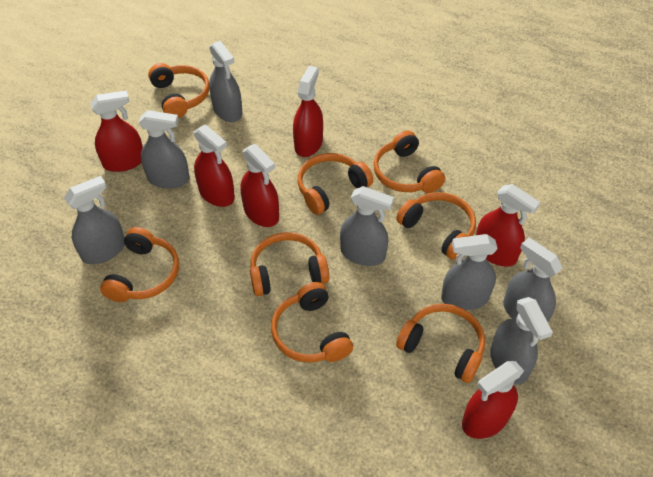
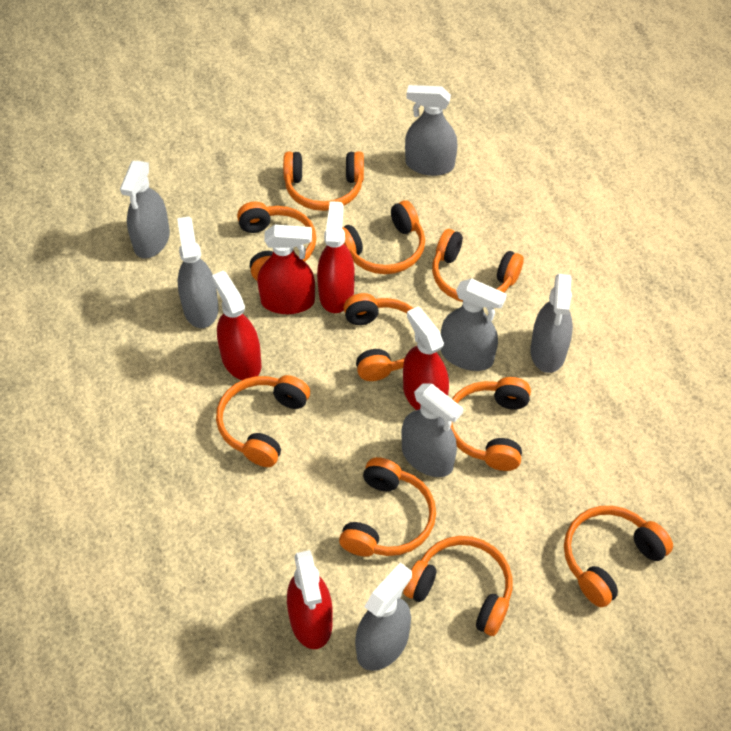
orange headphones: 8 -> 10
red spray bottle: 6 -> 5

